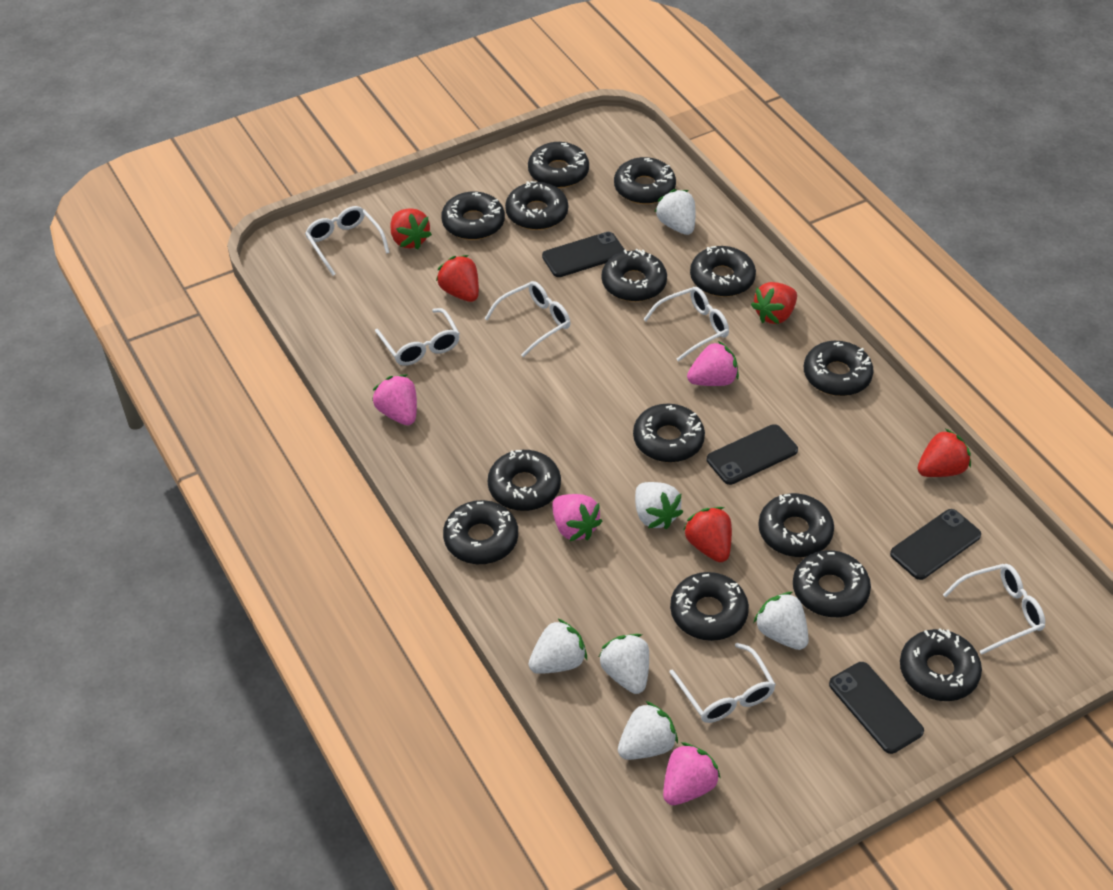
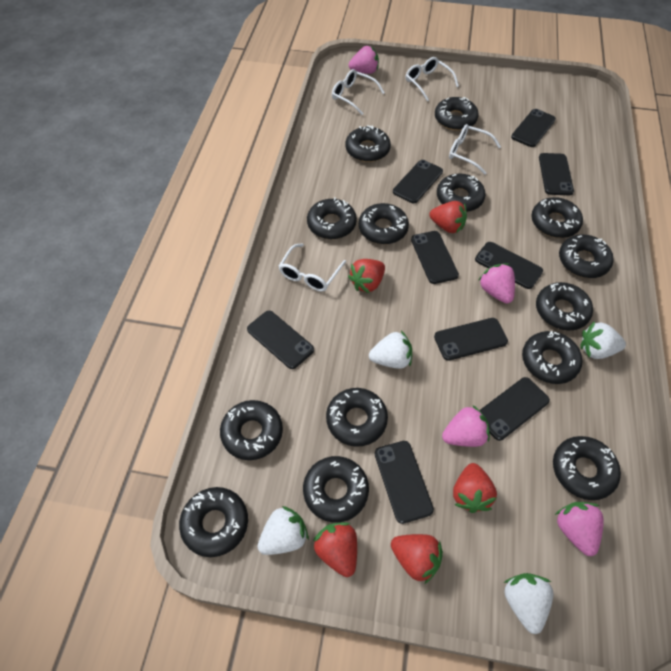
black phone: 4 -> 9
white glasses: 6 -> 4
white strawberry: 6 -> 4

